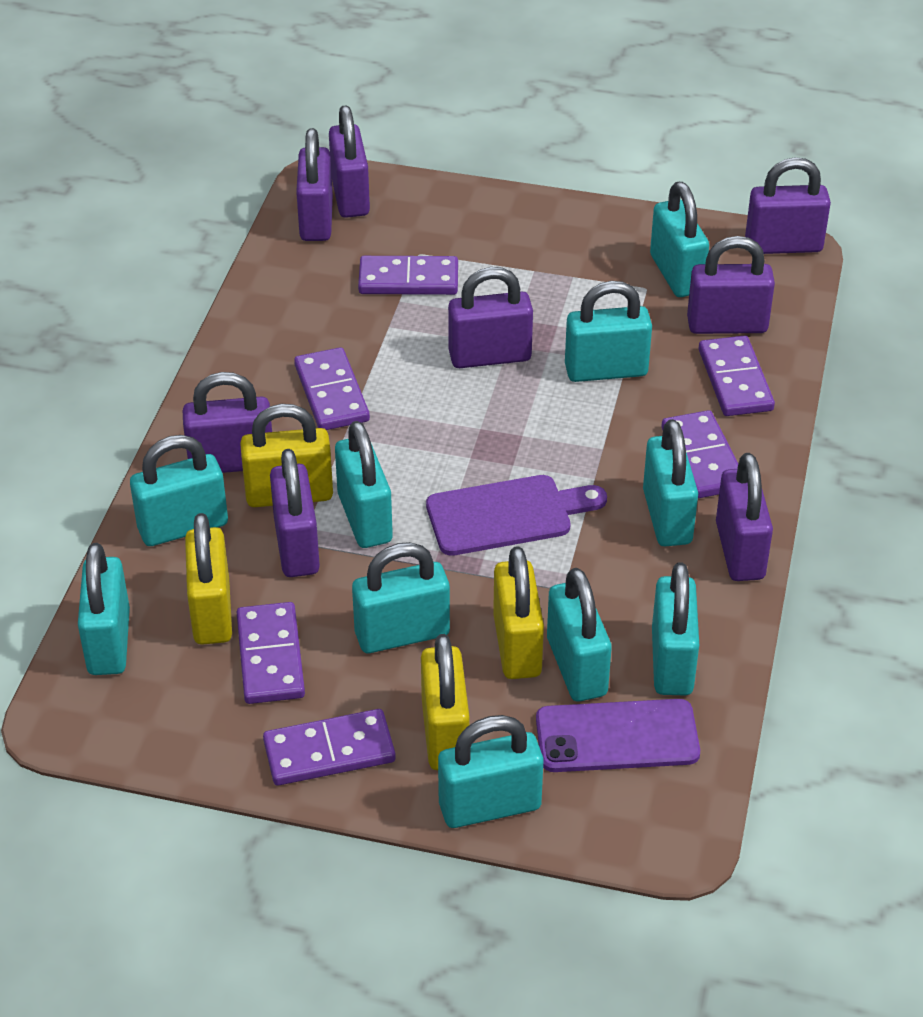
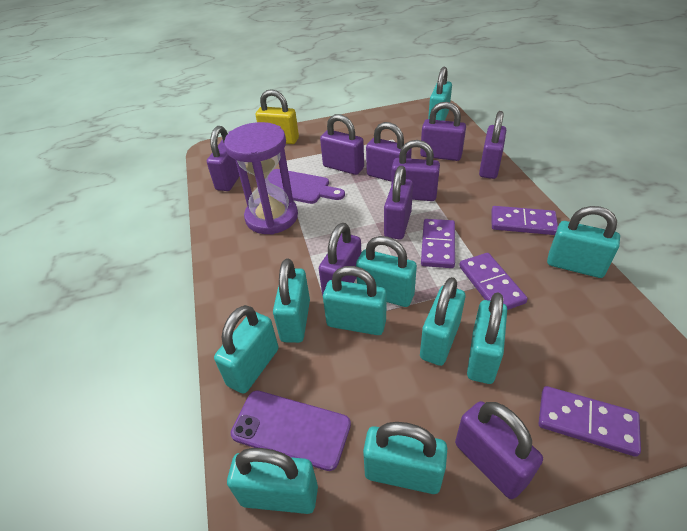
purple domino: 6 -> 4
purple hourglass: 0 -> 1
purple padlock: 8 -> 9
yellow padlock: 4 -> 1

